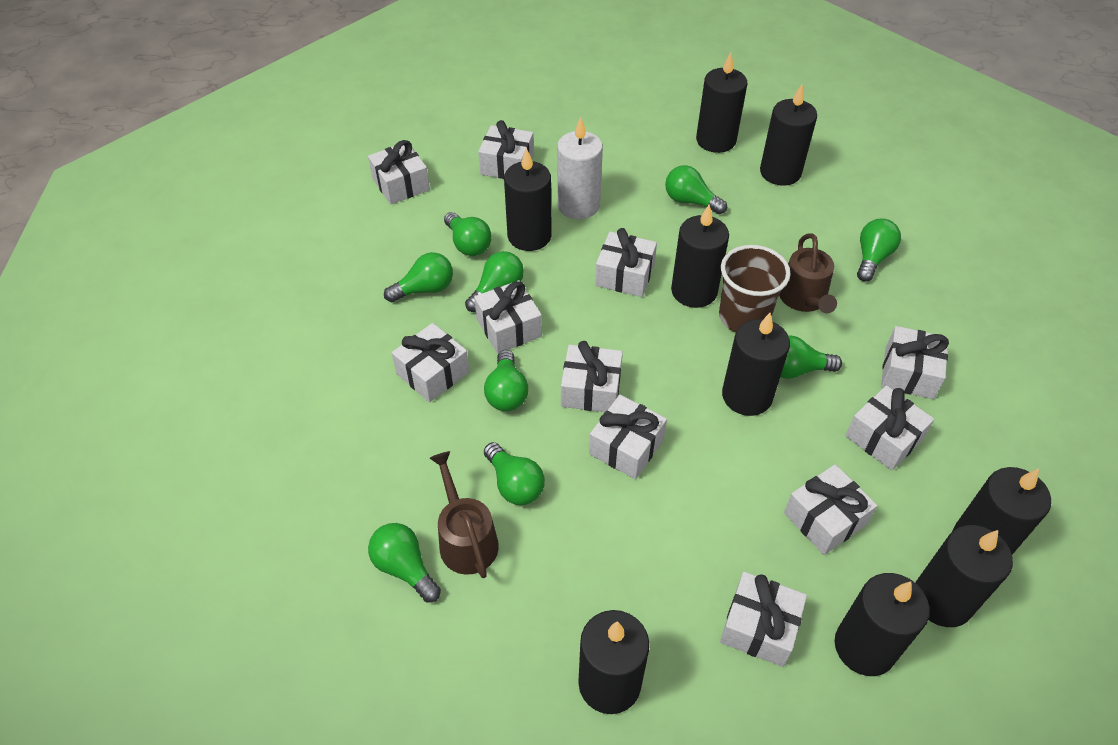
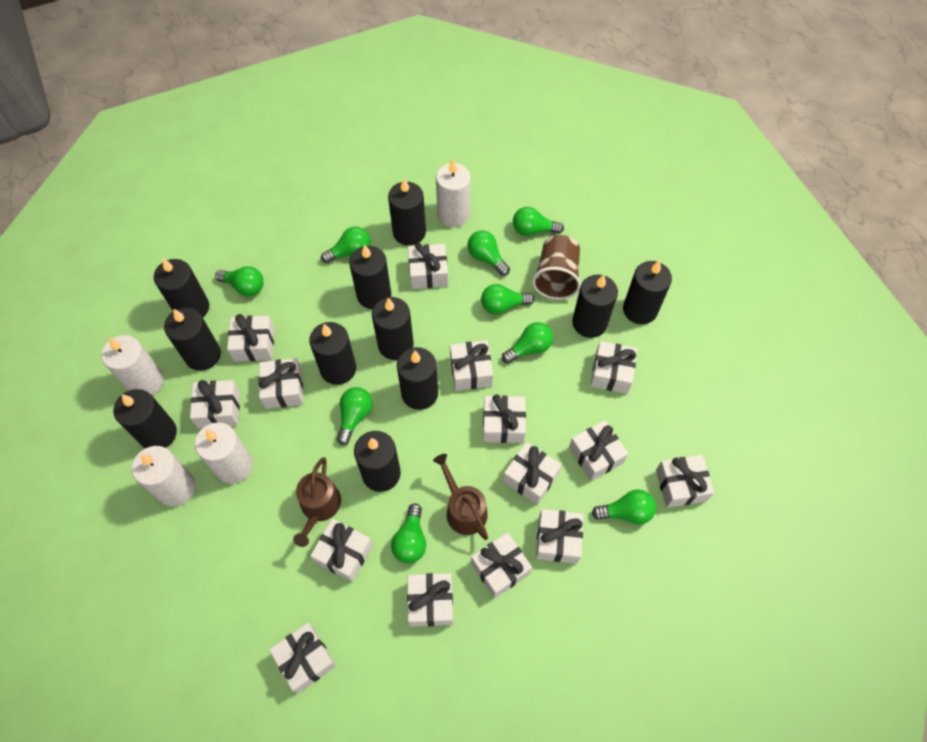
black candle: 9 -> 11
white candle: 1 -> 4
white gift: 11 -> 15

